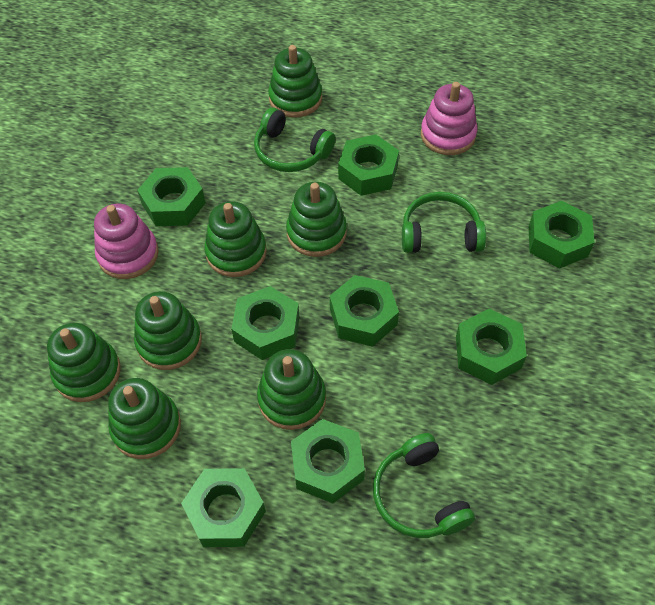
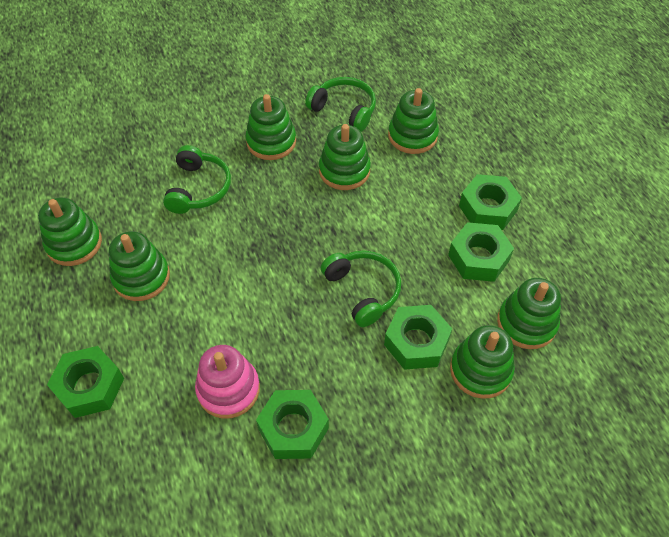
green nut: 8 -> 5
pink stacking toy: 2 -> 1

